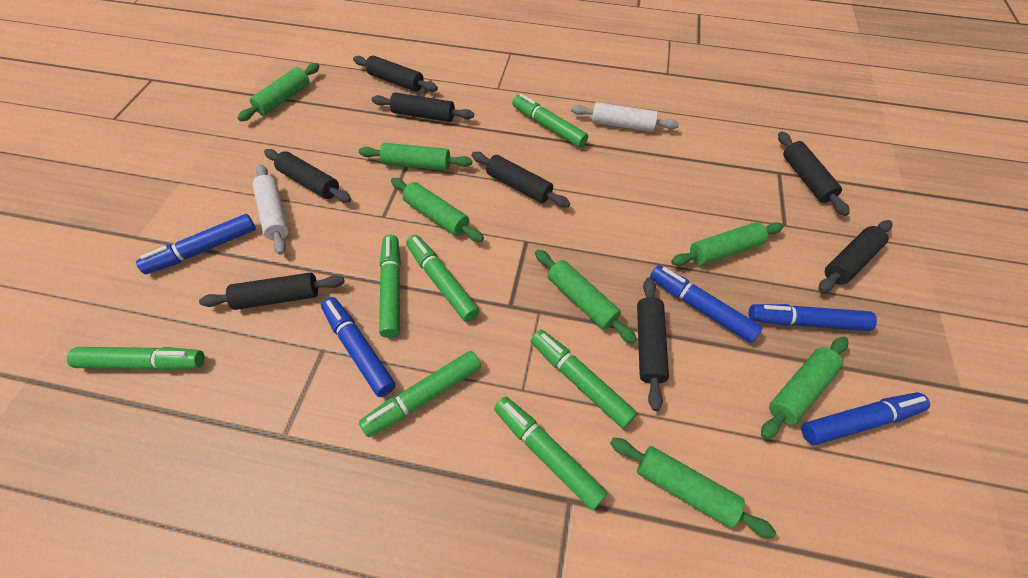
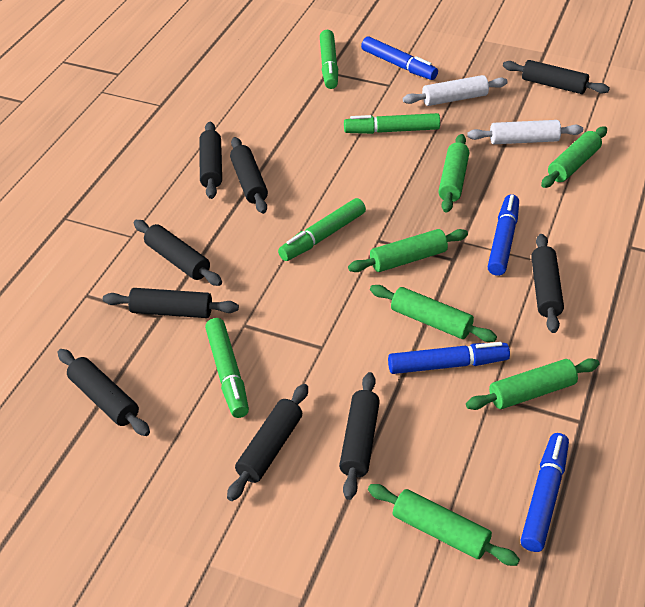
black rolling pin: 8 -> 9
blue marker: 5 -> 4
green marker: 7 -> 4
green rolling pin: 7 -> 6

